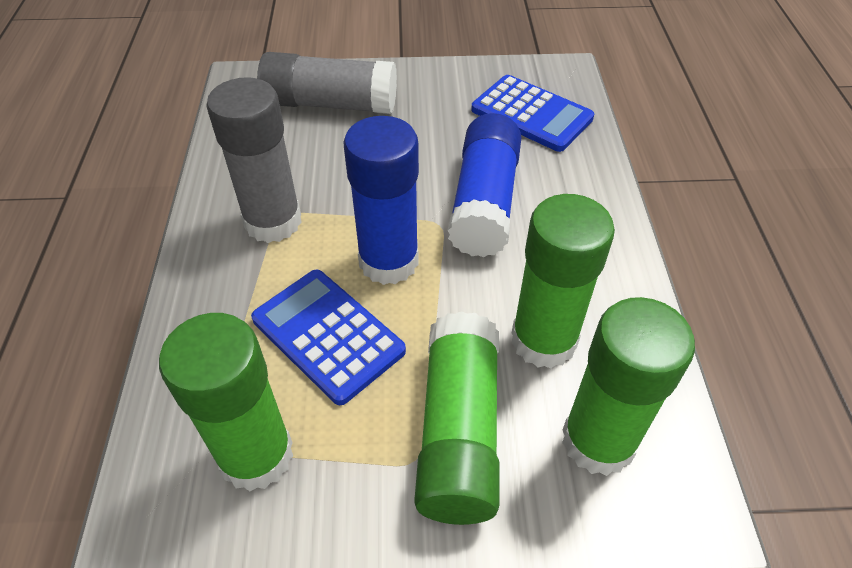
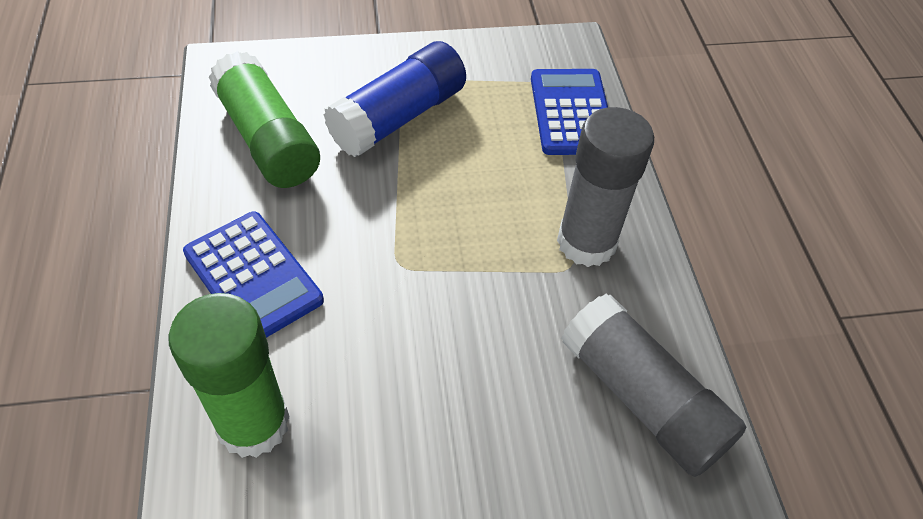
blue glue stick: 2 -> 1
green glue stick: 4 -> 2

